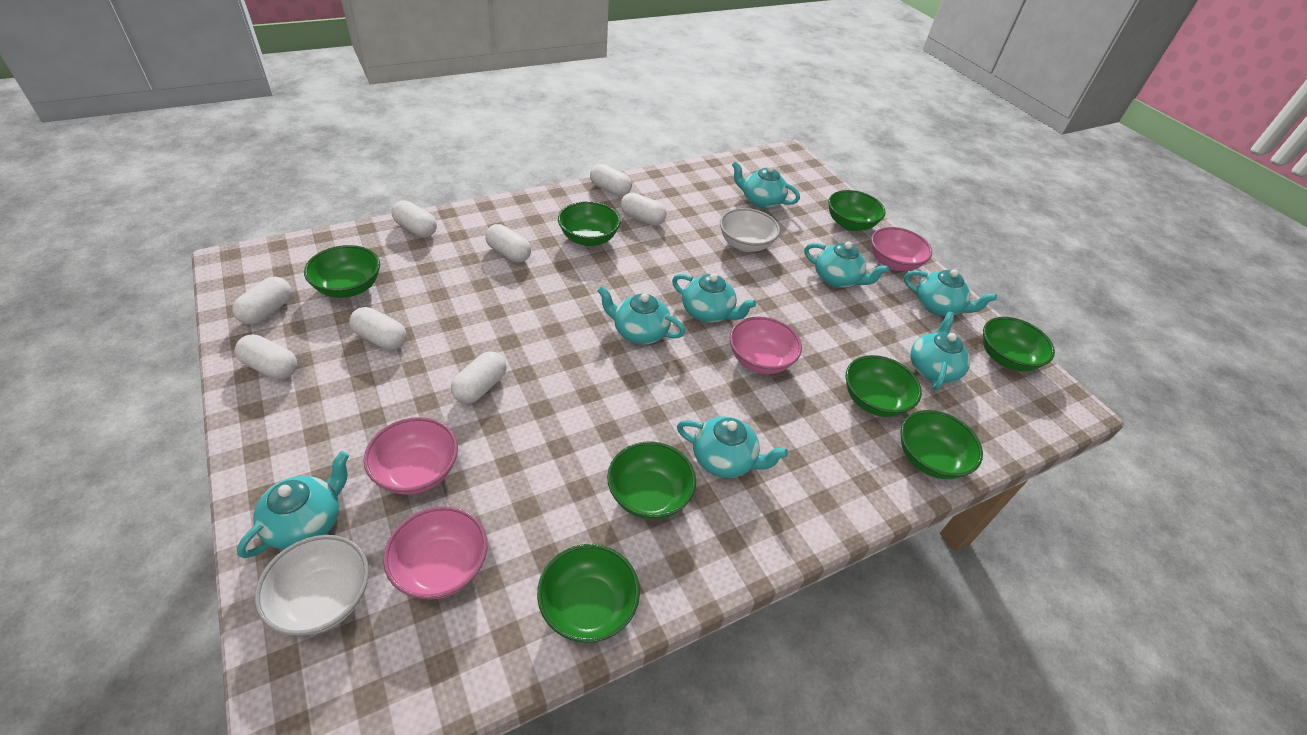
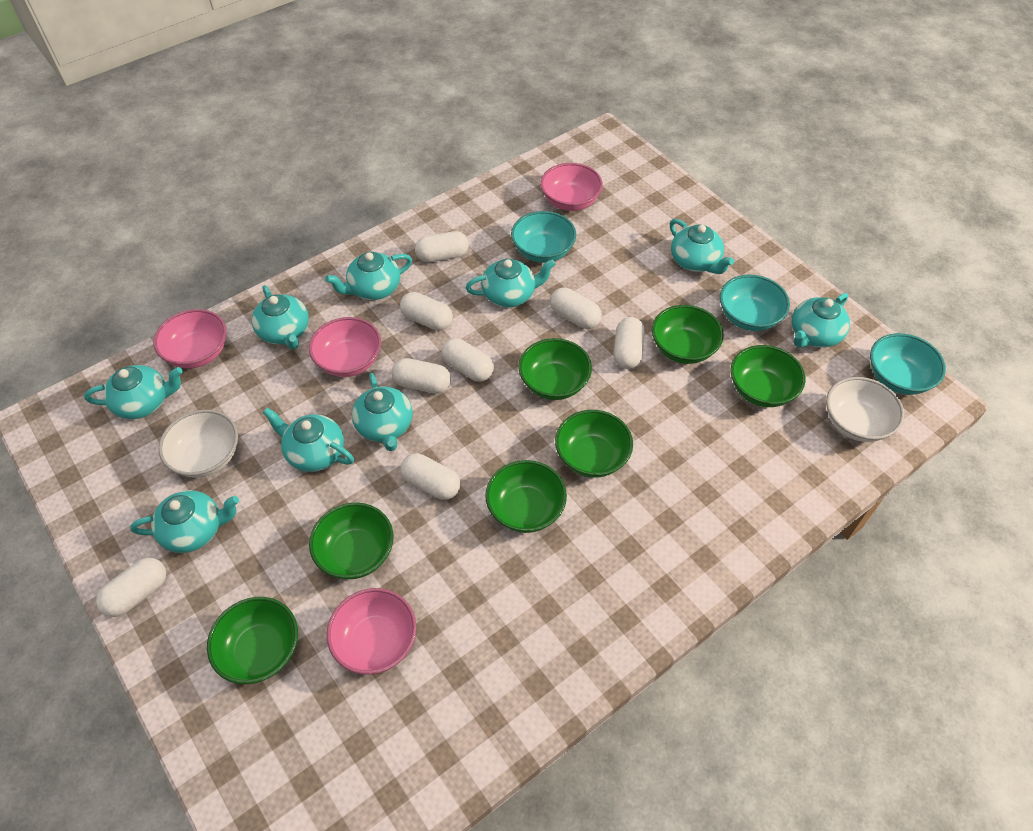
green bowl: 8 -> 7
turquoise bowl: 0 -> 3
turquoise teapot: 8 -> 9

